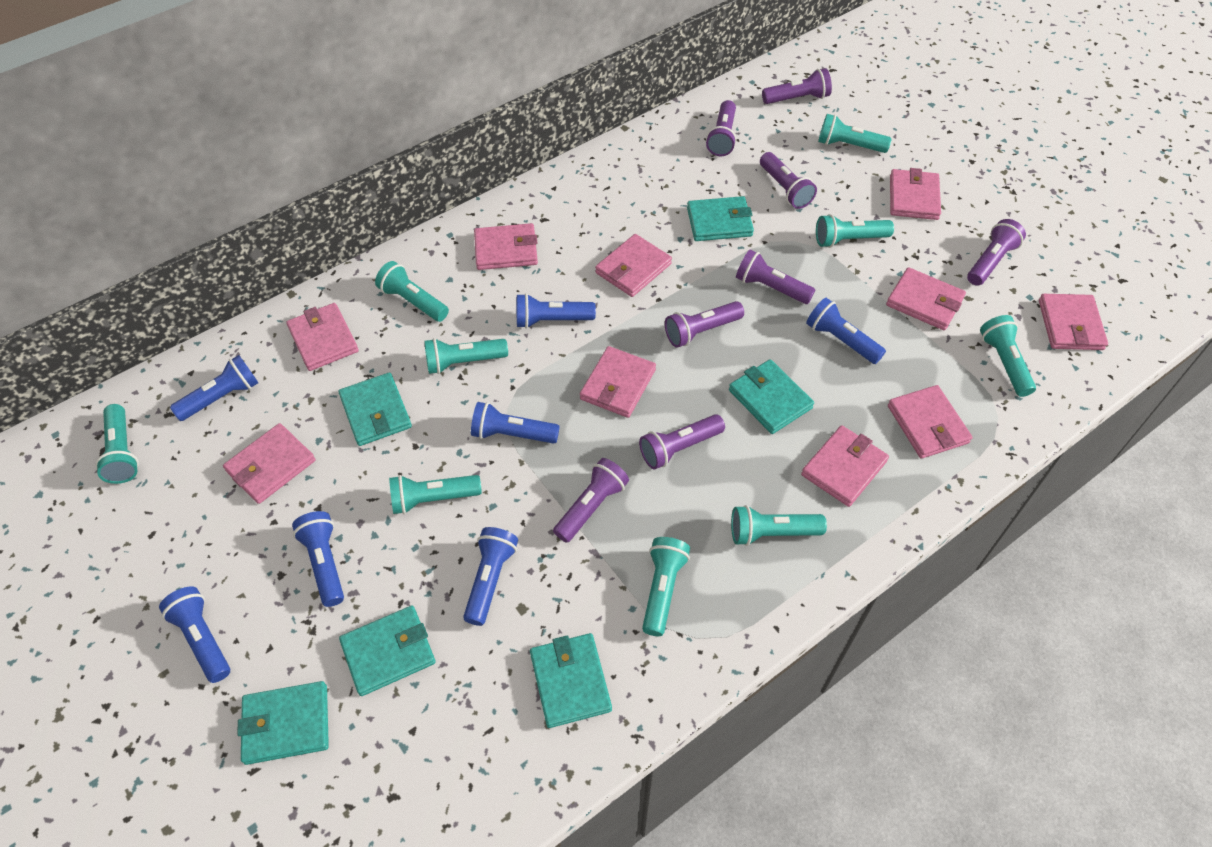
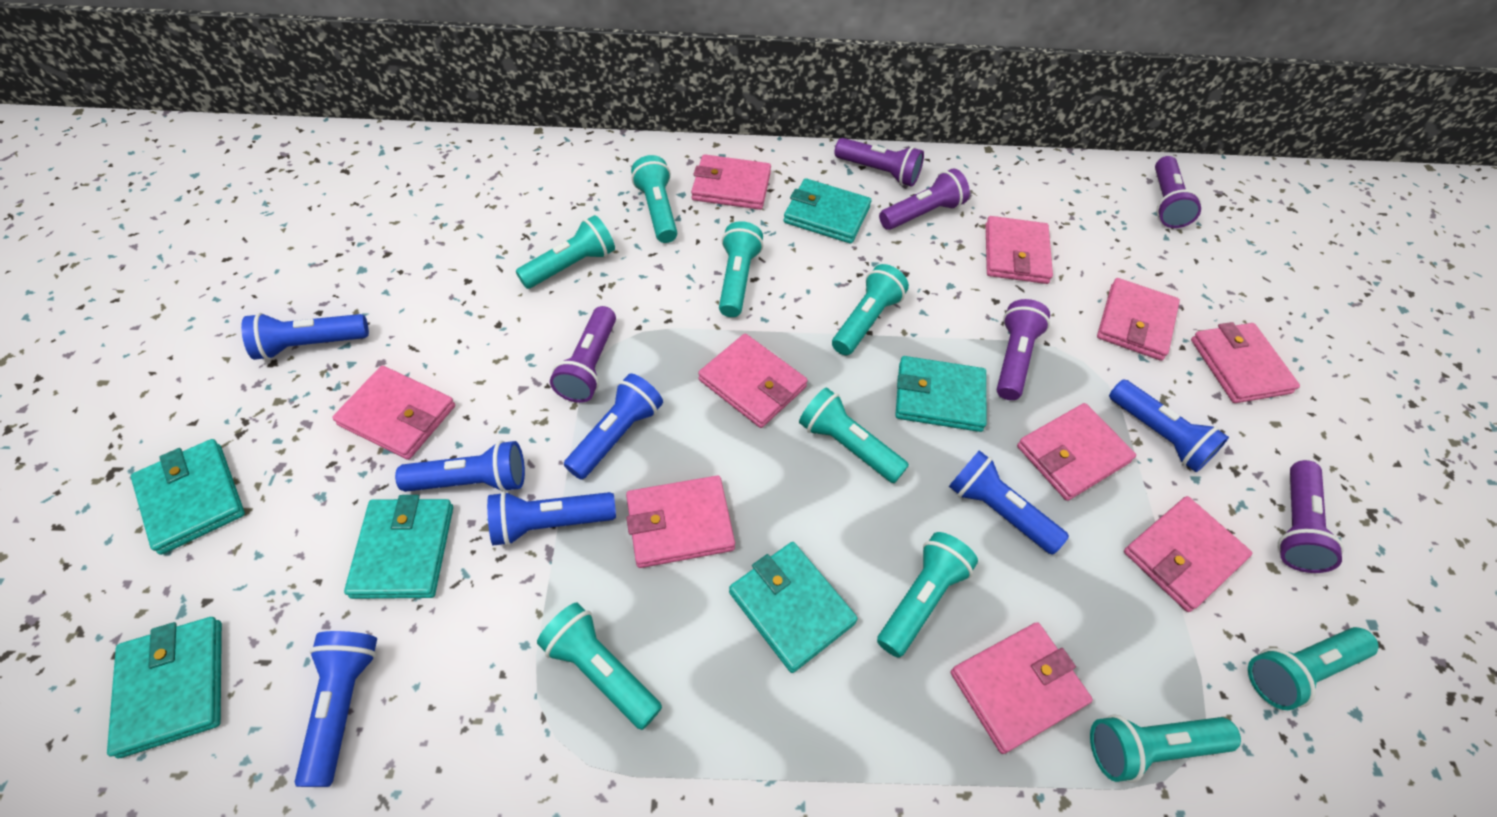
purple flashlight: 8 -> 6

